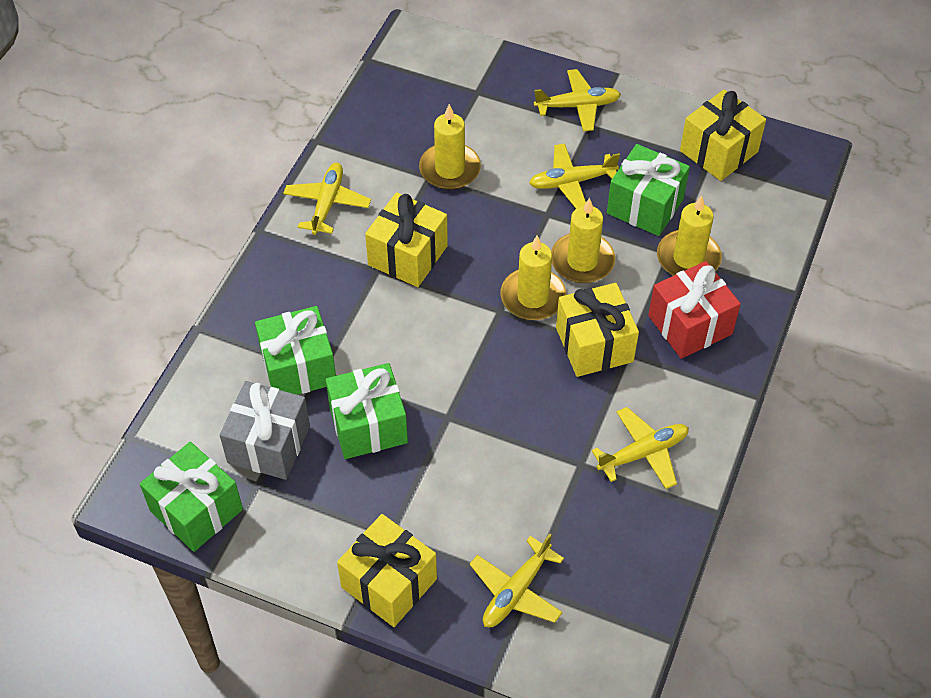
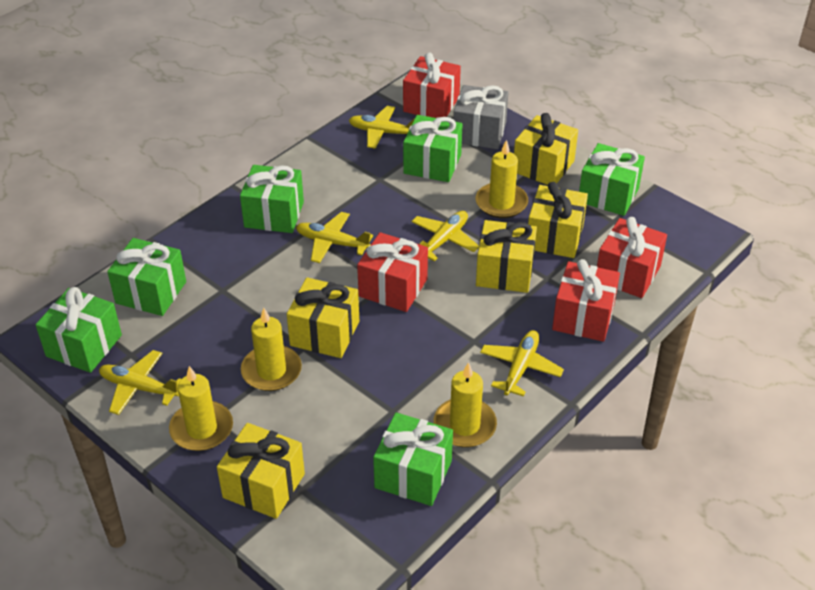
green gift: 4 -> 6
red gift: 1 -> 4
yellow gift: 4 -> 5

